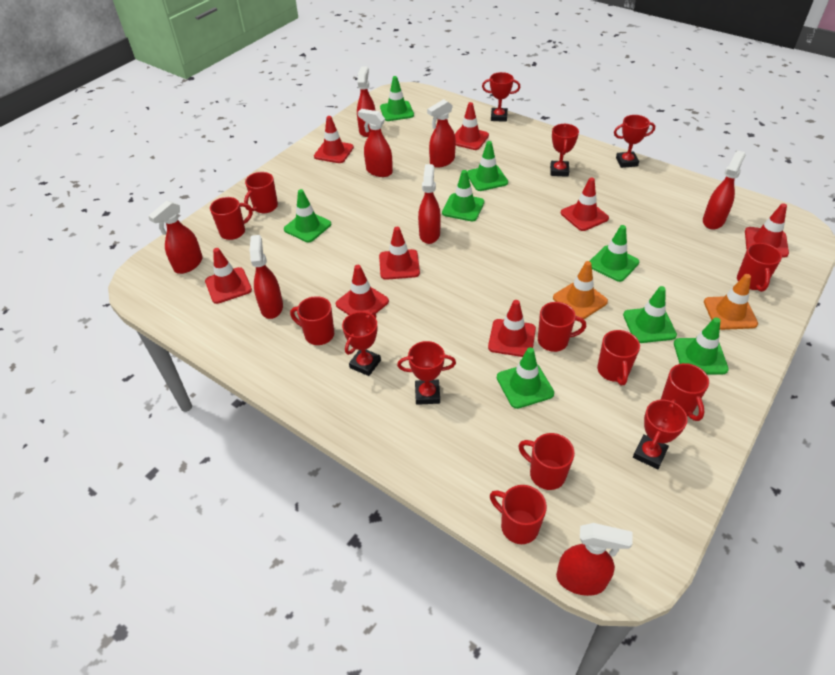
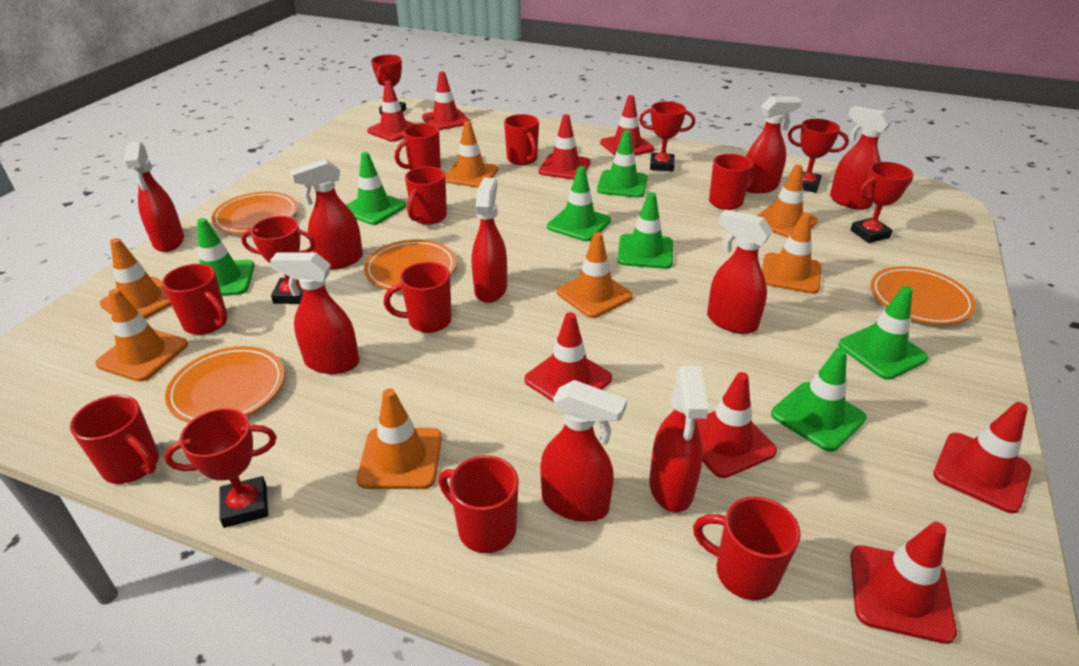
green traffic cone: 8 -> 7
orange plate: 0 -> 4
orange traffic cone: 2 -> 7
red spray bottle: 8 -> 9

